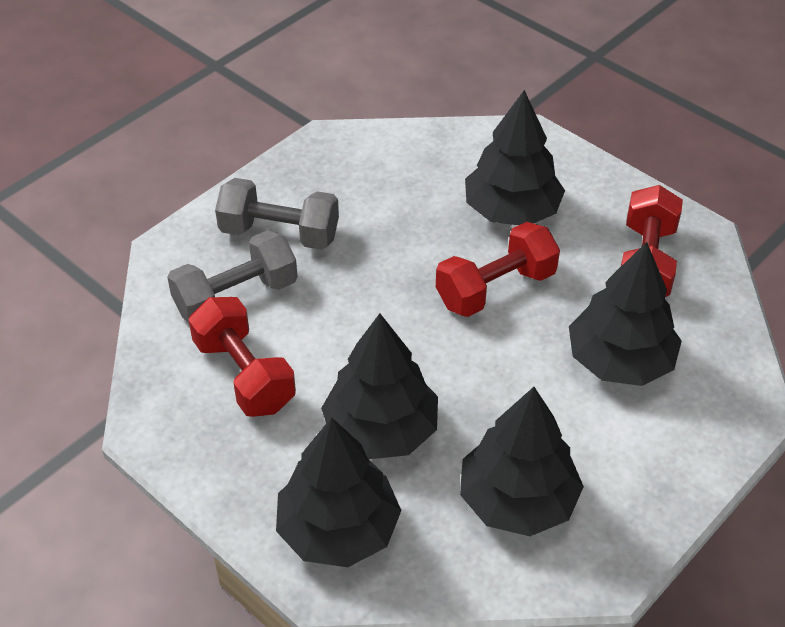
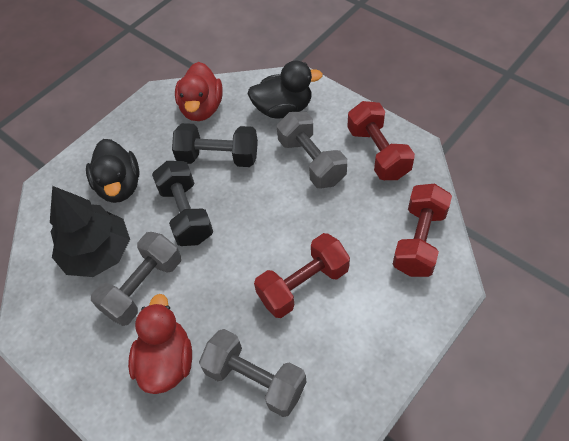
black duck: 0 -> 2
black dumbbell: 0 -> 2
black tree: 5 -> 1
grey dumbbell: 2 -> 3
red duck: 0 -> 2

